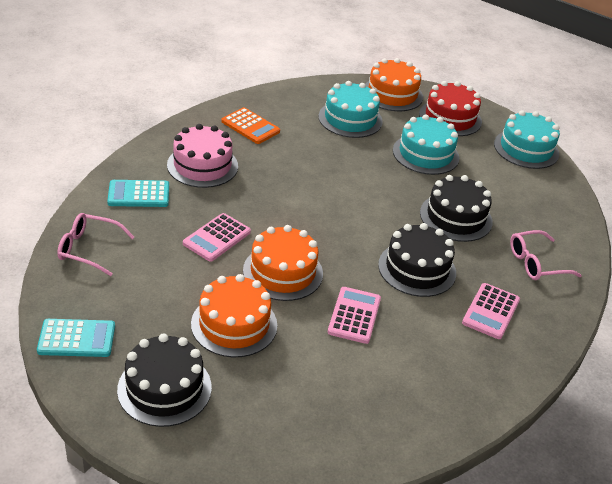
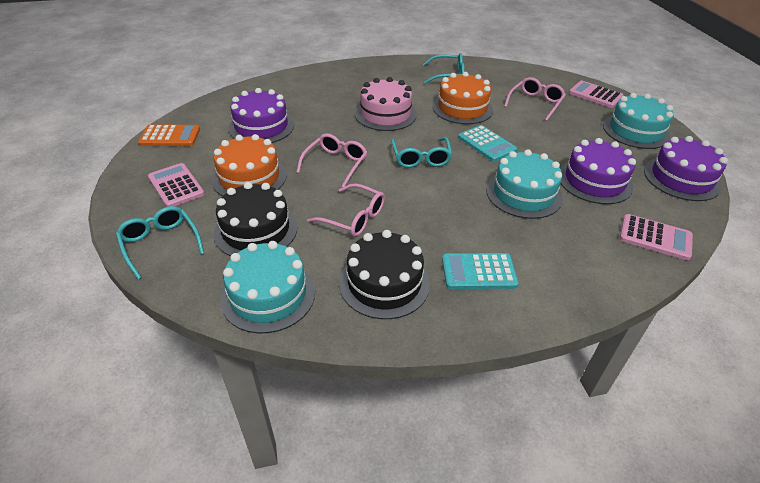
black cake: 3 -> 2
orange cake: 3 -> 2
pink glasses: 2 -> 3
purple cake: 0 -> 3
red cake: 1 -> 0
turquoise glasses: 0 -> 3

